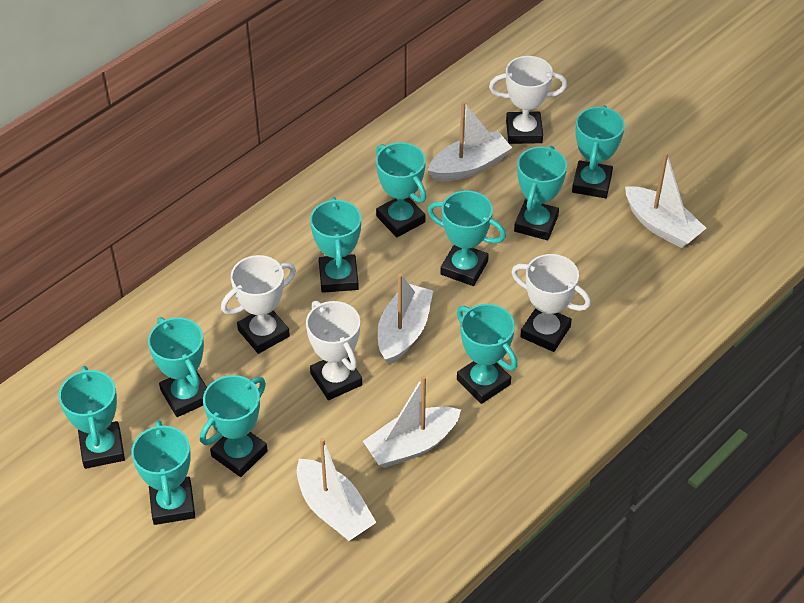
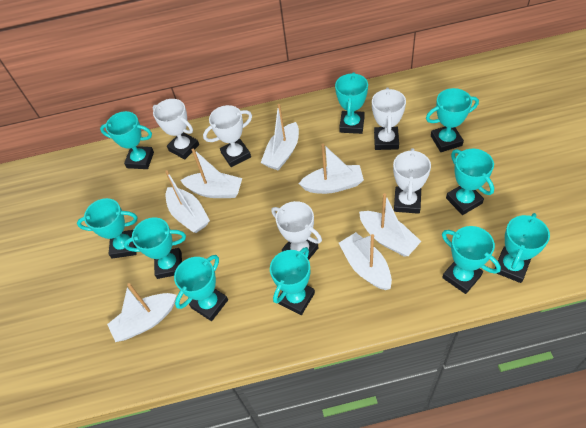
white boat: 5 -> 7
white trophy: 4 -> 5

